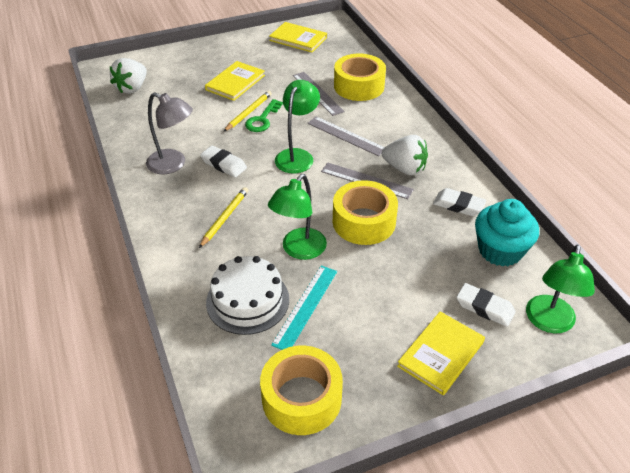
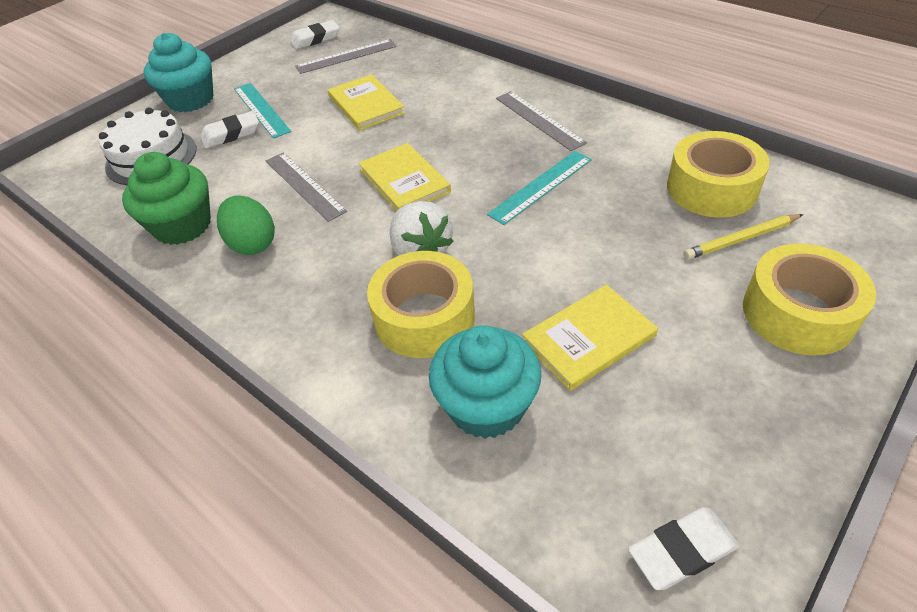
green cupcake: 0 -> 1
green egg: 0 -> 1
green key: 1 -> 0
green lamp: 3 -> 0
grey lamp: 1 -> 0
turquoise cupcake: 1 -> 2
turquoise ruler: 1 -> 2
white strawberry: 2 -> 1
yellow pencil: 2 -> 1

